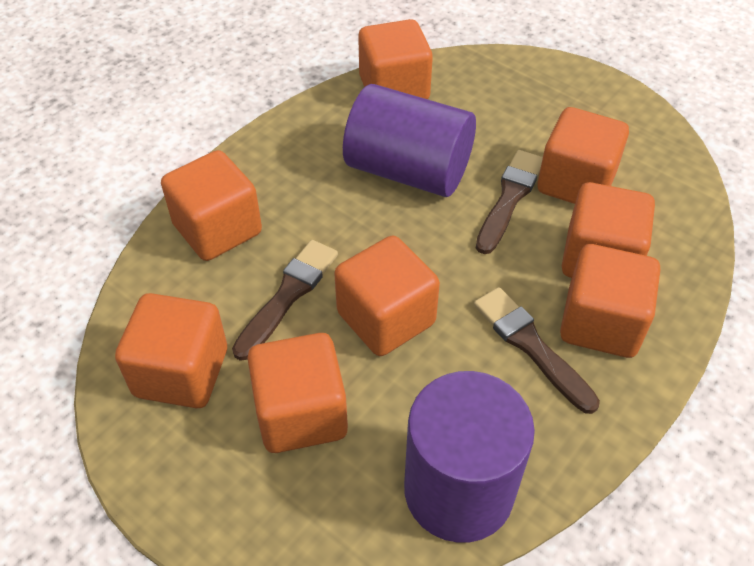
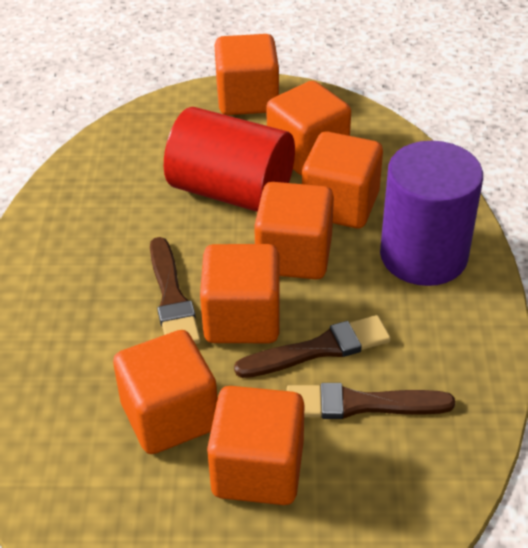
orange cube: 8 -> 7
purple cylinder: 2 -> 1
red cylinder: 0 -> 1

